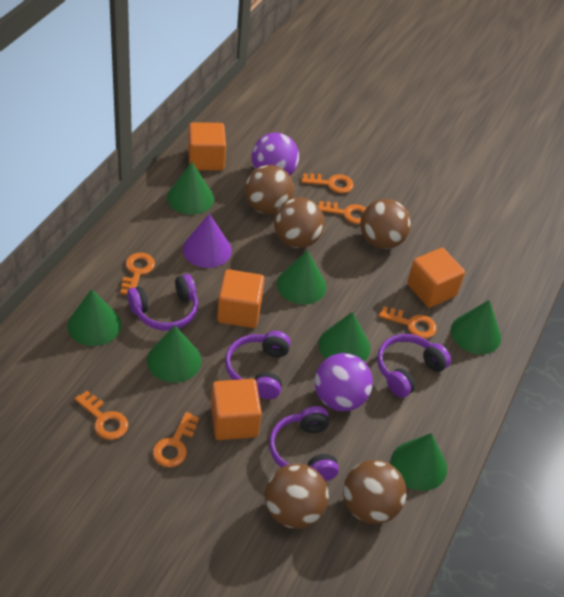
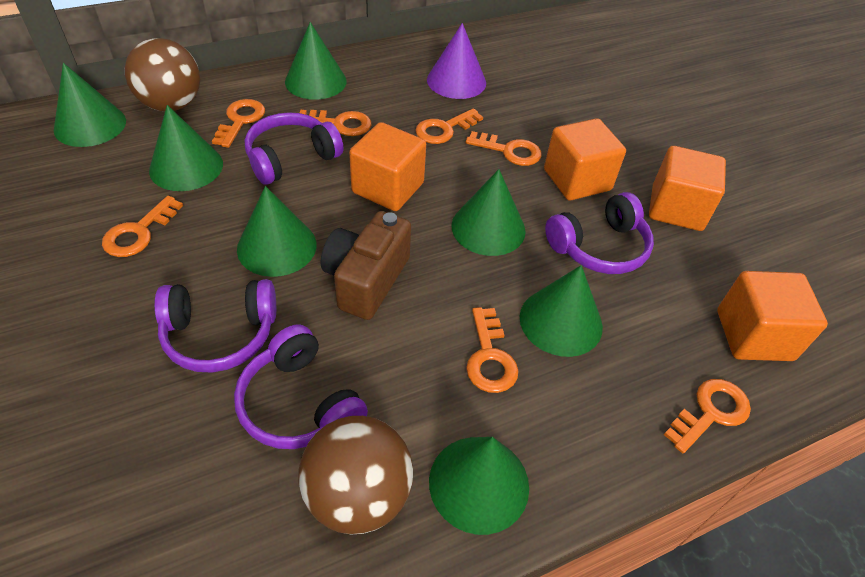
brown ball: 5 -> 2
brown camera: 0 -> 1
orange key: 6 -> 7
purple ball: 2 -> 0

